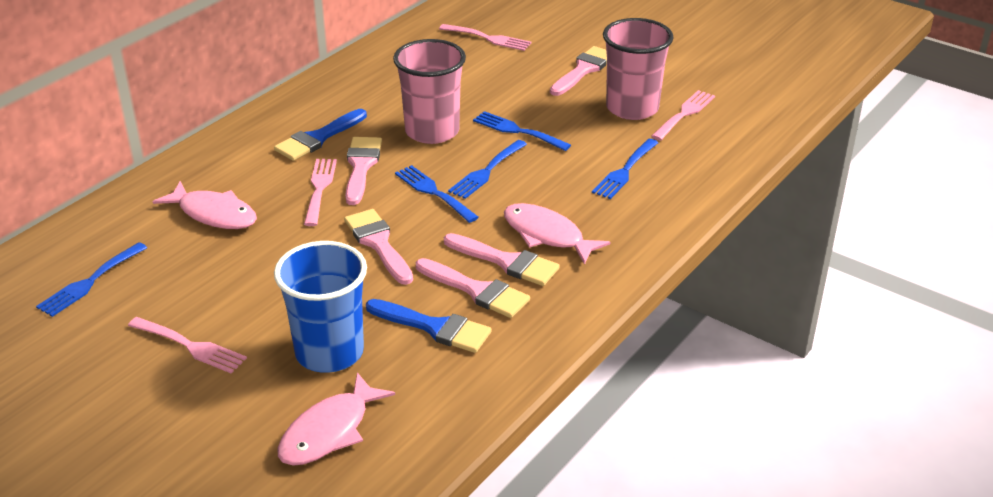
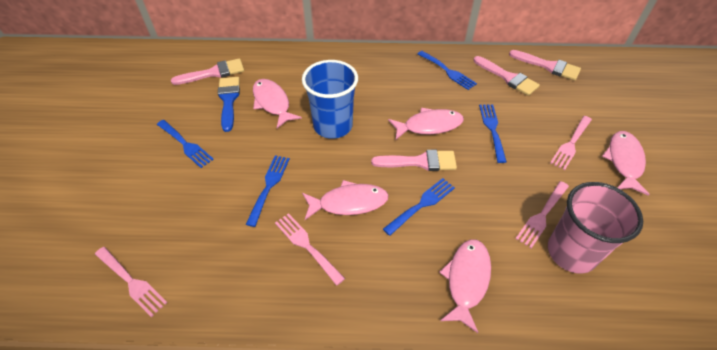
blue brush: 2 -> 1
pink brush: 5 -> 4
pink cup: 2 -> 1
pink fish: 3 -> 5

